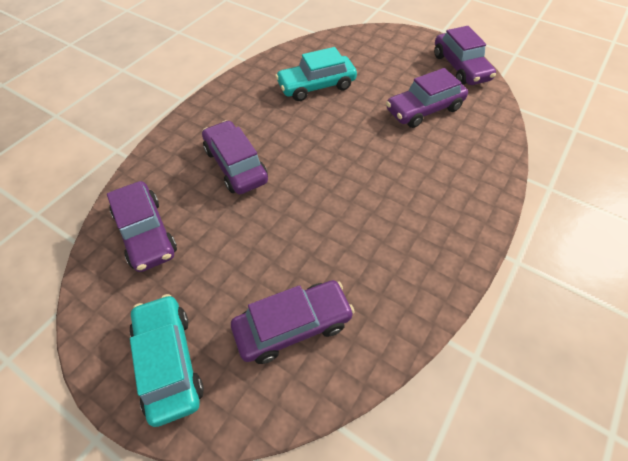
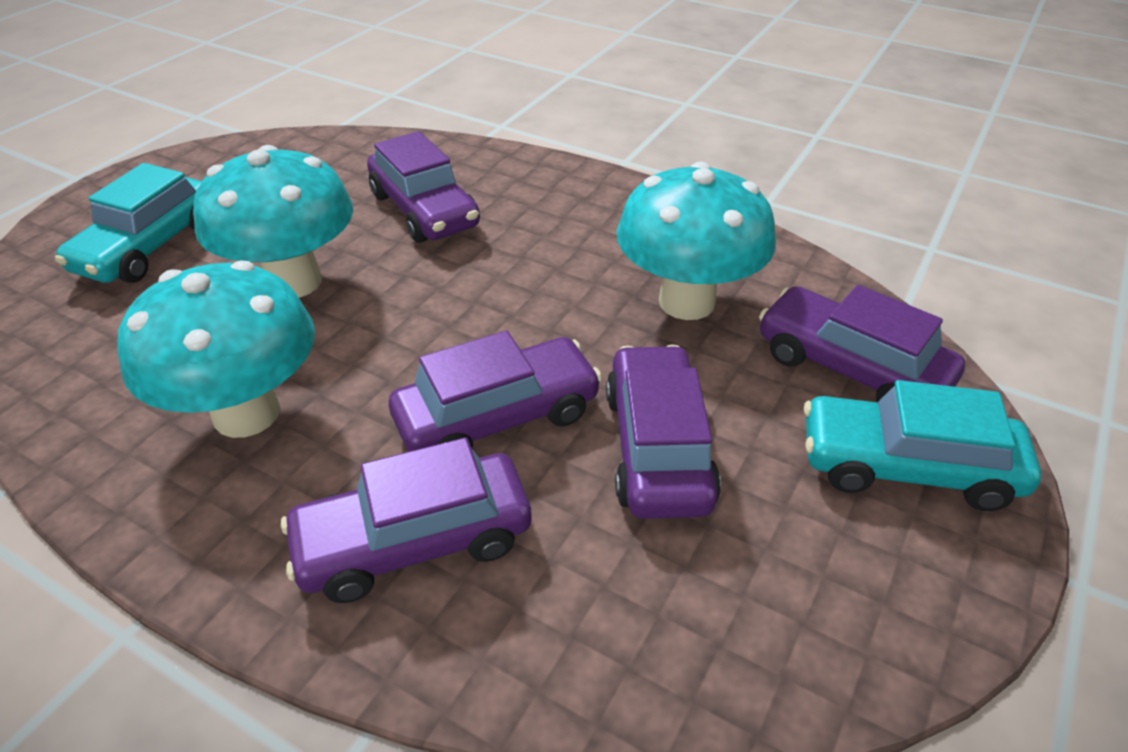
turquoise mushroom: 0 -> 3

